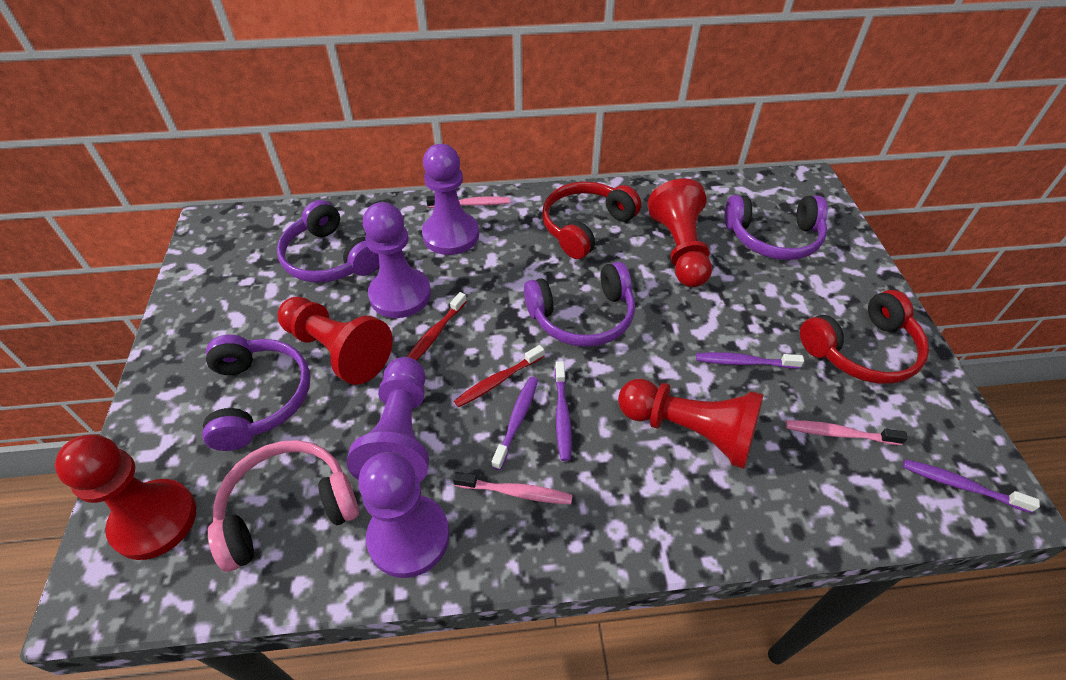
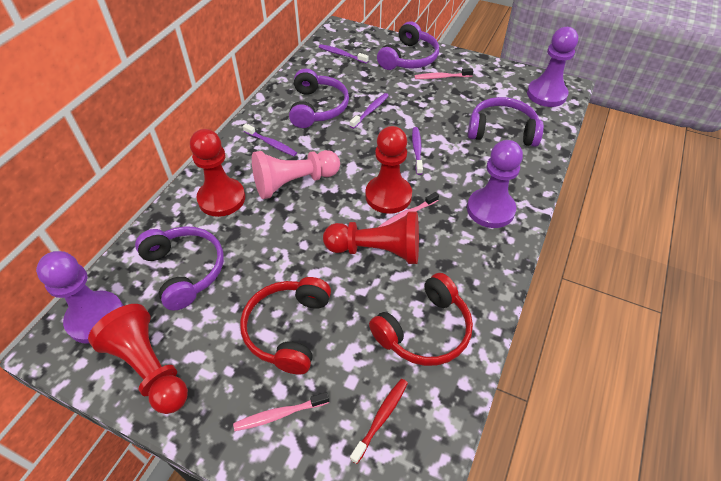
pink headphones: 1 -> 0
pink pawn: 0 -> 1
purple pawn: 4 -> 3
red toothbrush: 2 -> 1

